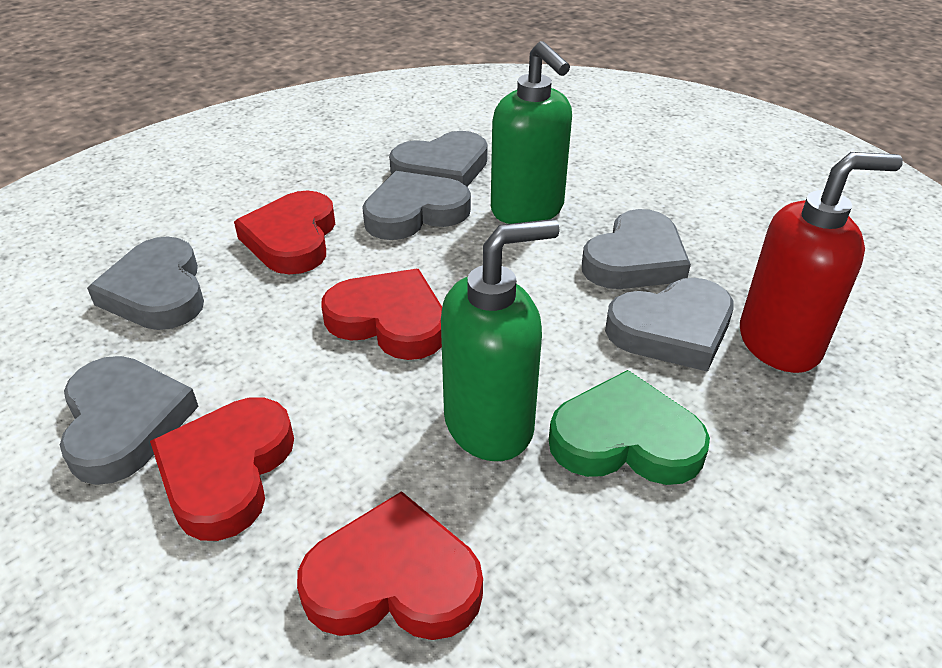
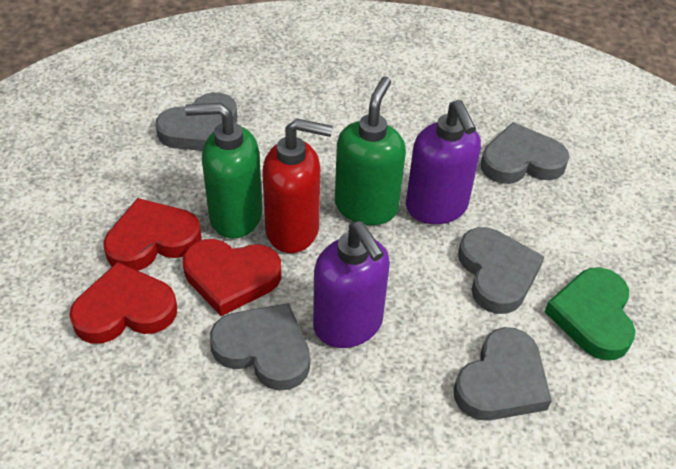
grey heart: 6 -> 5
purple soap dispenser: 0 -> 2
red heart: 4 -> 3

